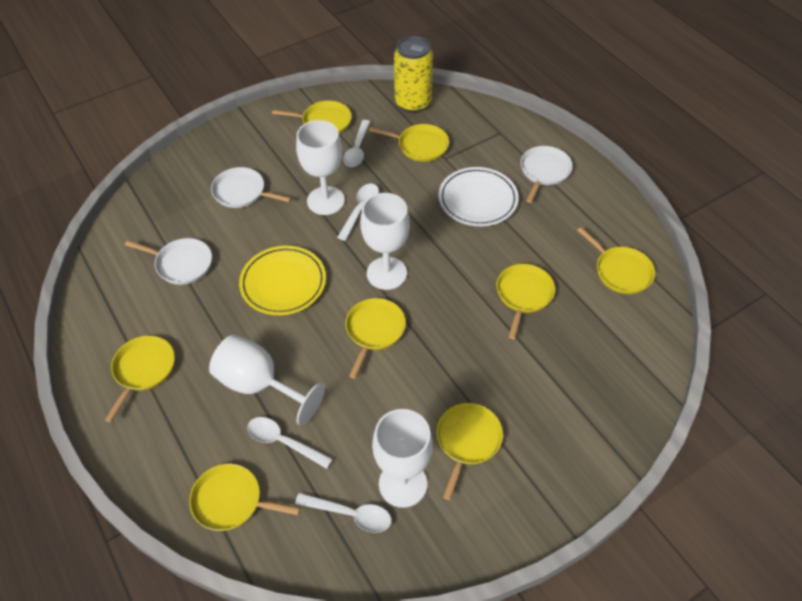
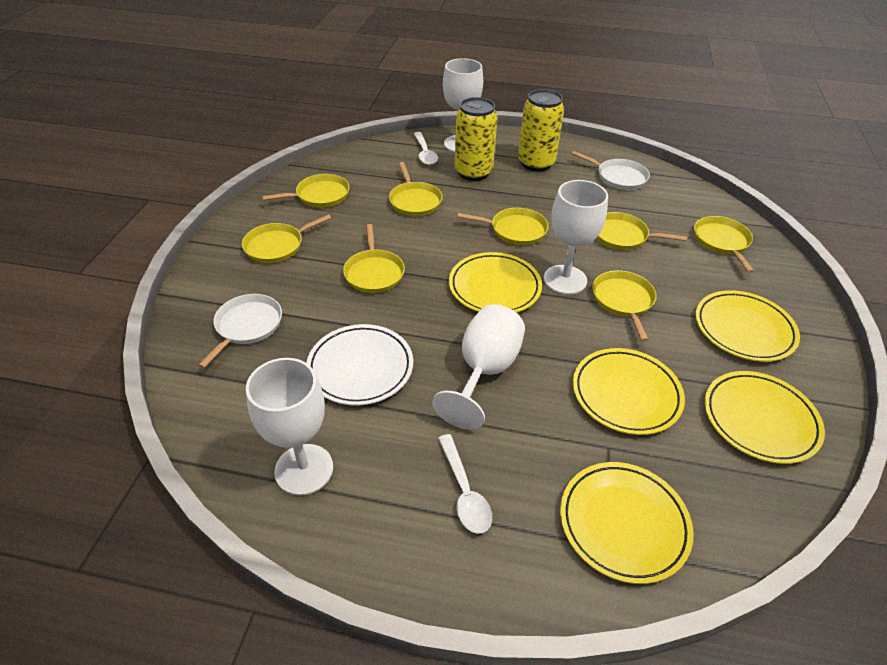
white pan: 3 -> 2
white spoon: 4 -> 2
yellow can: 1 -> 2
yellow plate: 1 -> 5

